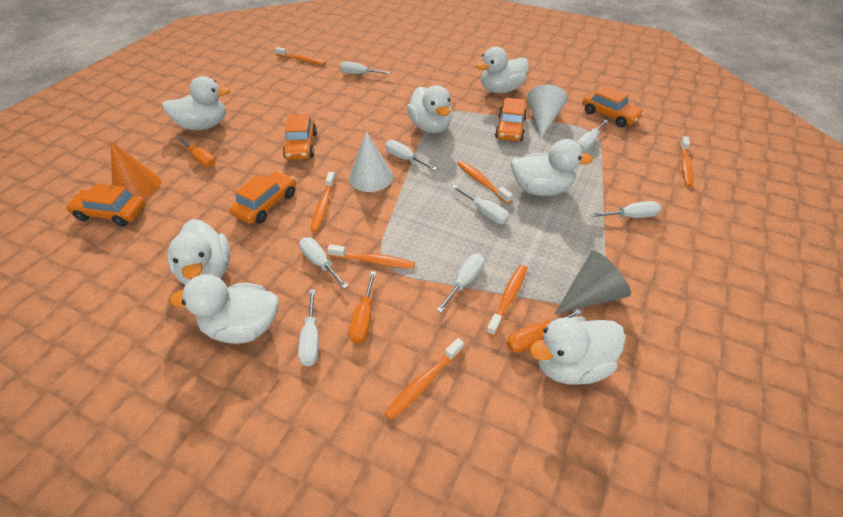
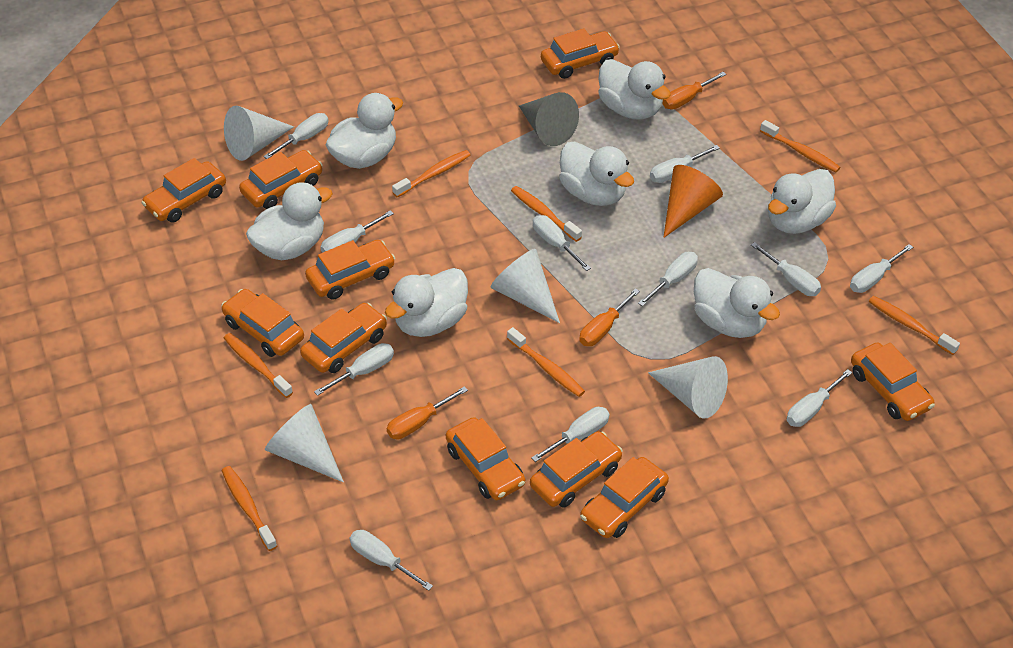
orange car: 5 -> 10
white cone: 2 -> 4
white screwdriver: 8 -> 11

